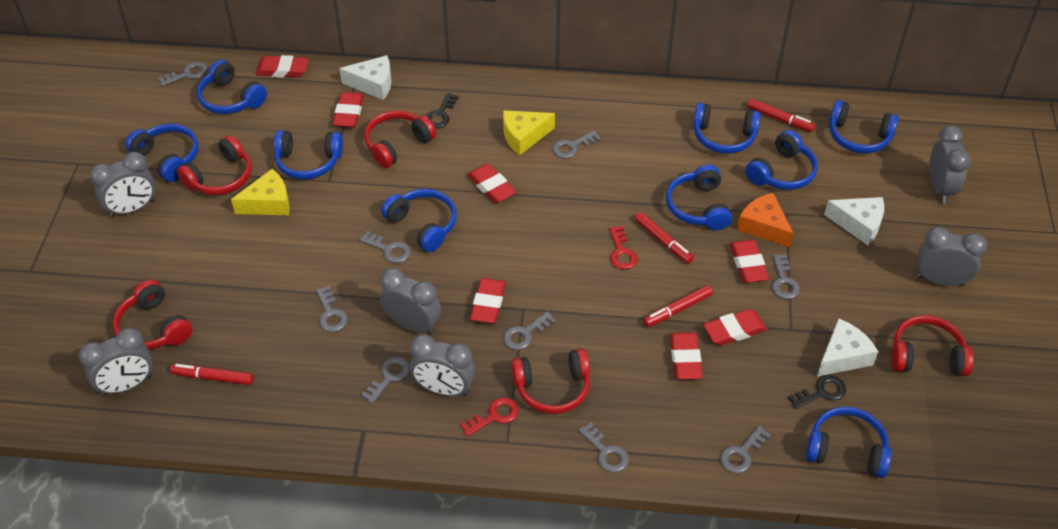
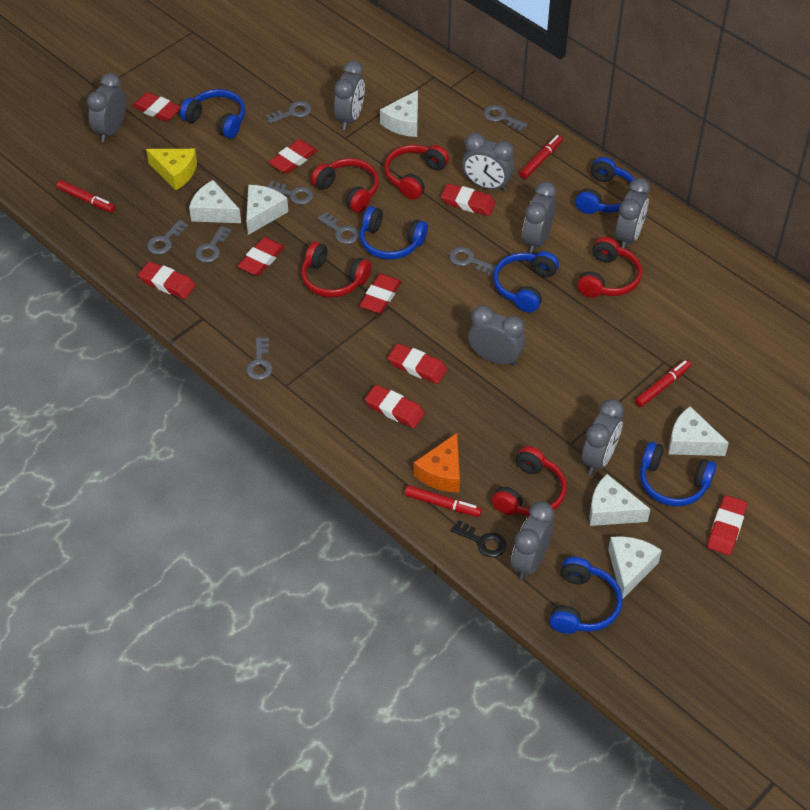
black key: 2 -> 1
blue headphones: 9 -> 6
grey clock: 6 -> 8
grey key: 9 -> 8
red eraser: 7 -> 9
red key: 2 -> 0
white cheese: 3 -> 6
yellow cheese: 2 -> 1

